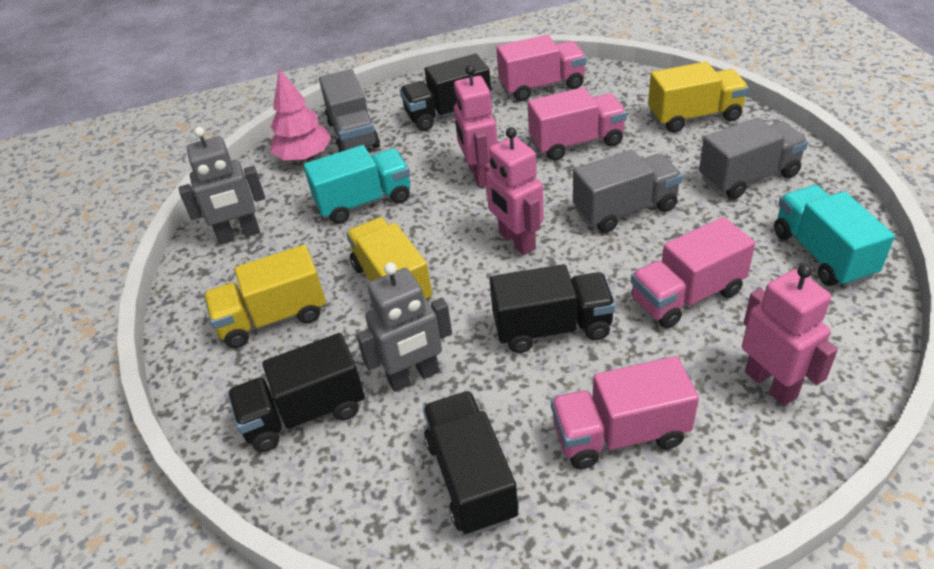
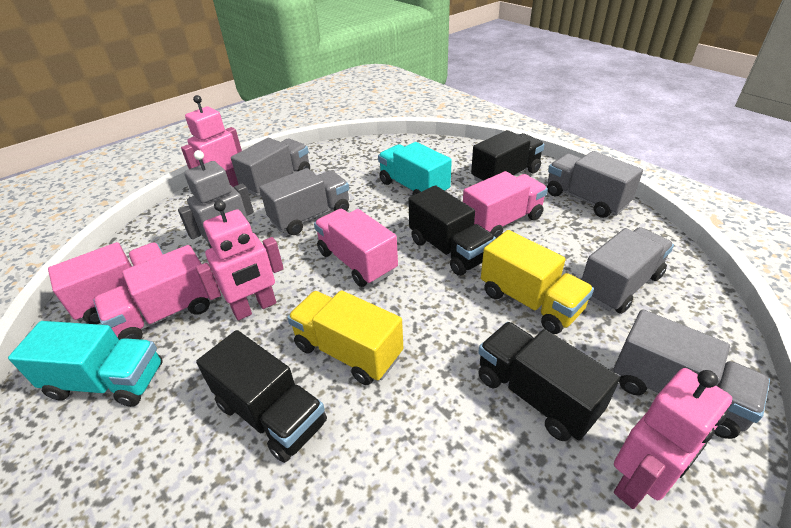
grey robot: 2 -> 1
grey truck: 3 -> 5
pink tree: 1 -> 0
yellow truck: 3 -> 2

